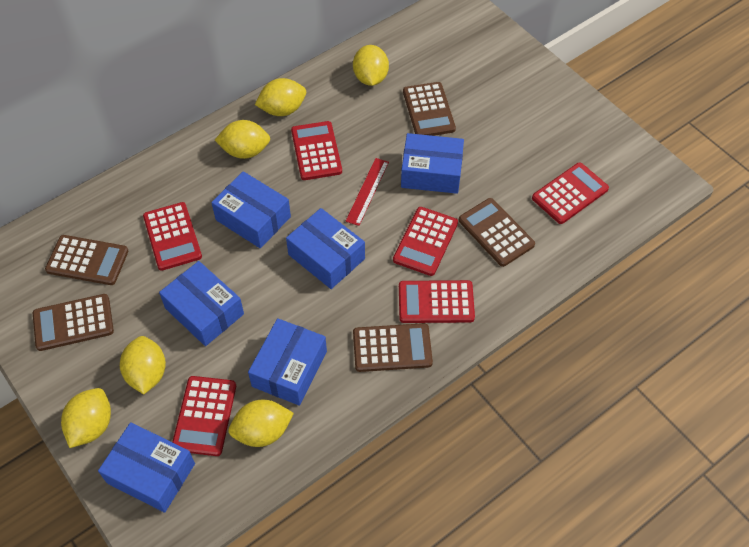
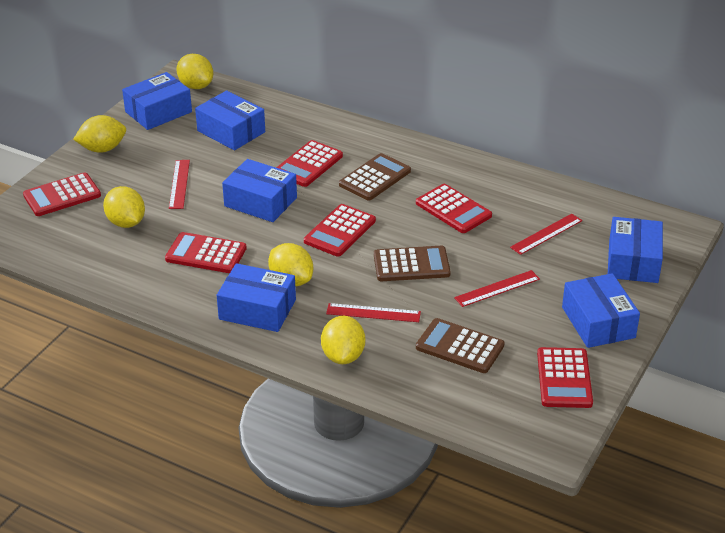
brown calculator: 5 -> 3
red ruler: 1 -> 4
yellow lemon: 6 -> 5

